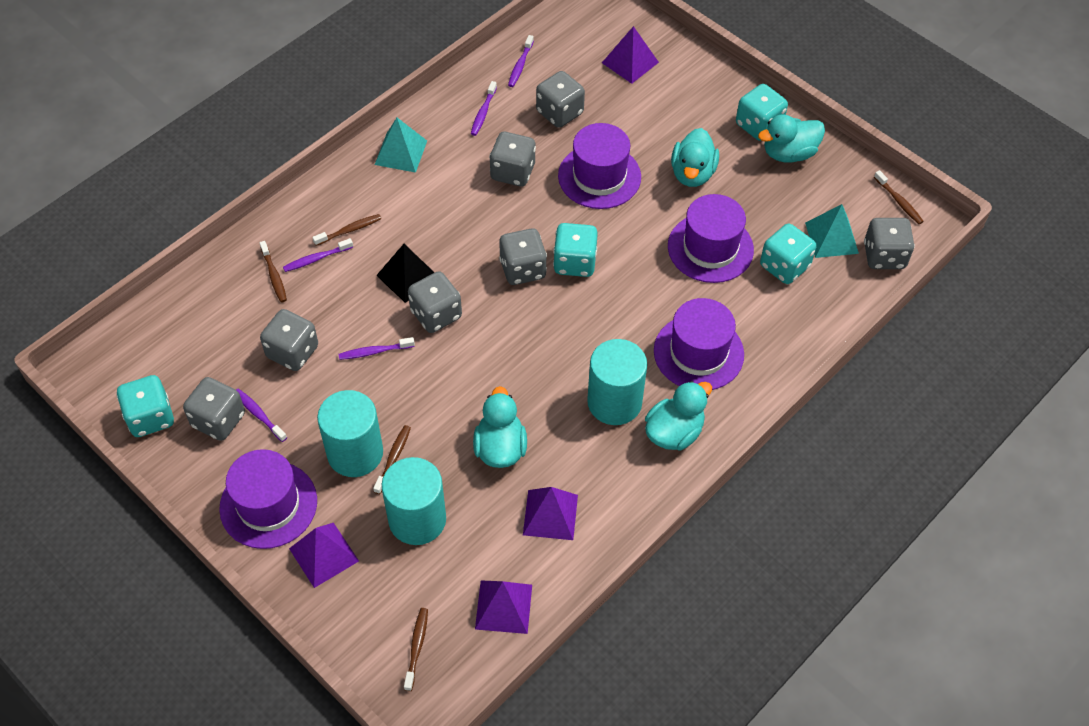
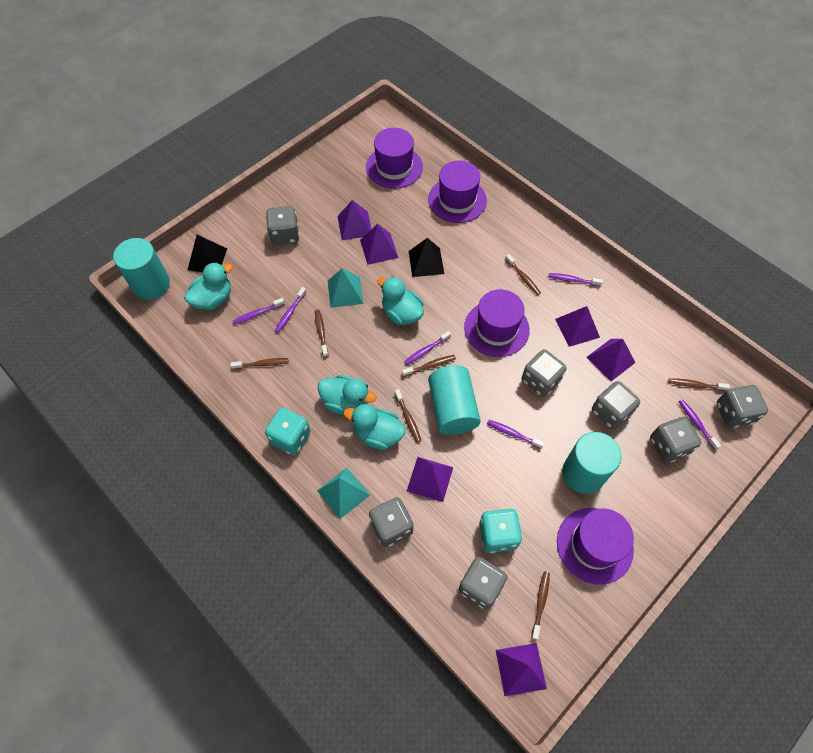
black pyramid: 1 -> 2
brown toothbrush: 5 -> 7
purple pyramid: 4 -> 6
purple toothbrush: 5 -> 6
turquoise dice: 4 -> 2

